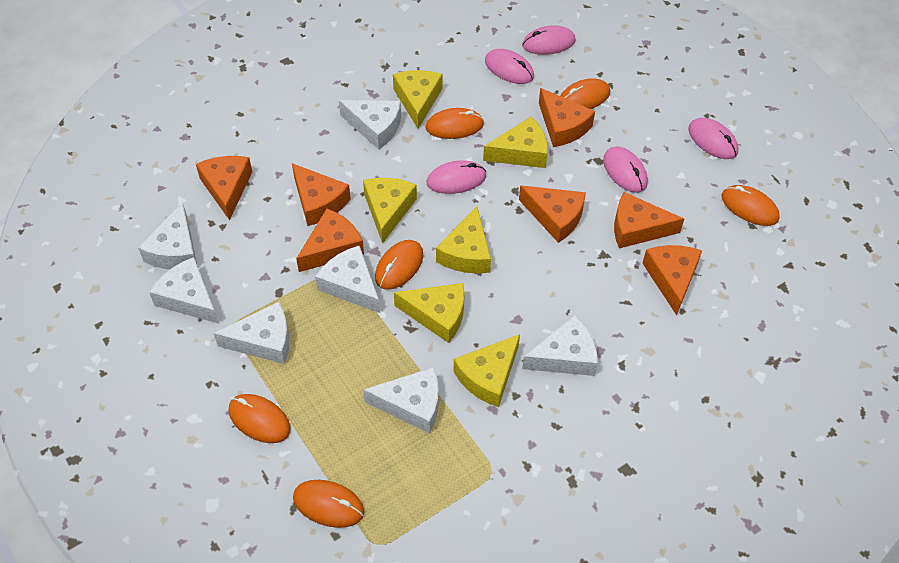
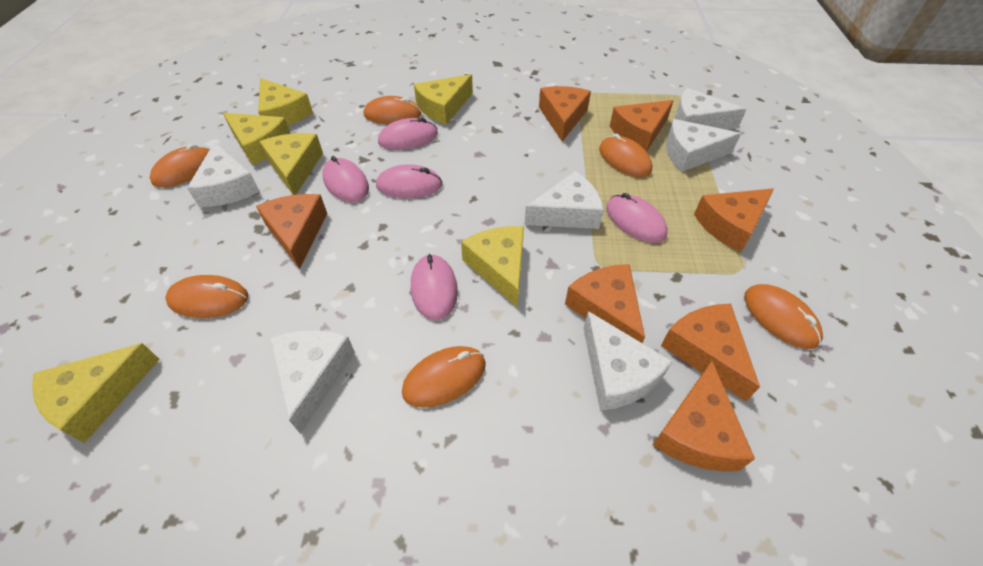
white cheese: 7 -> 6

